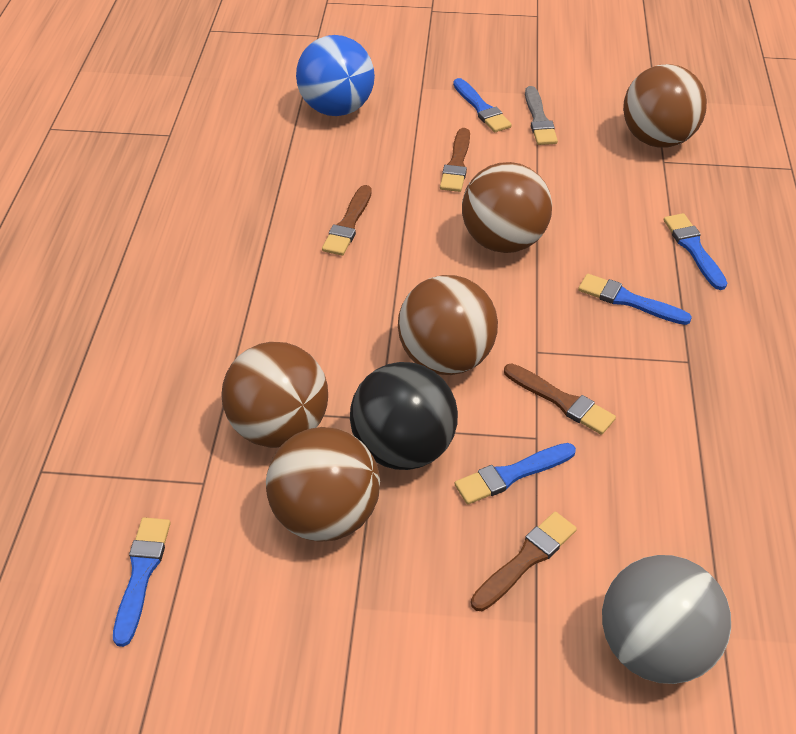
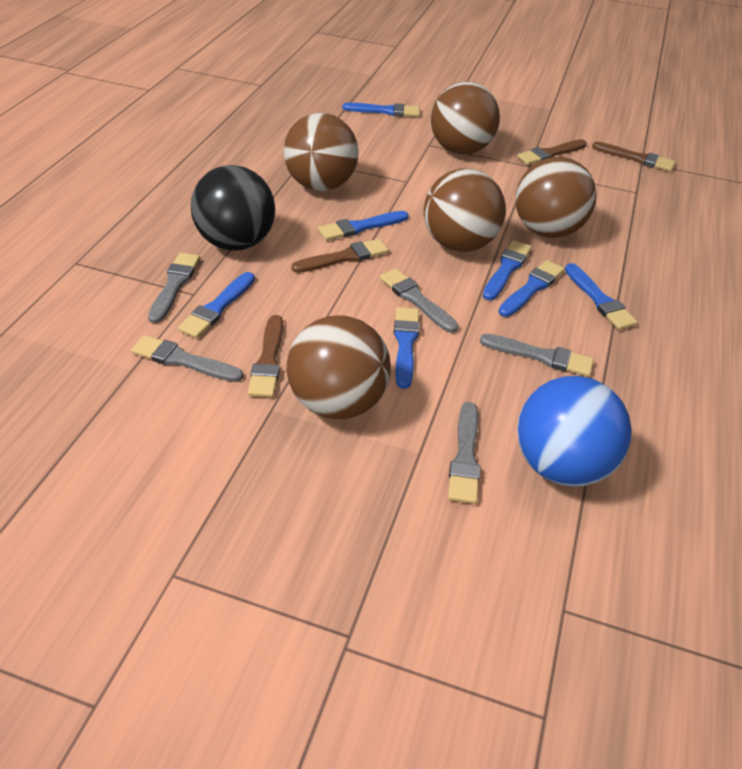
blue brush: 5 -> 7
grey ball: 1 -> 0
grey brush: 1 -> 5

